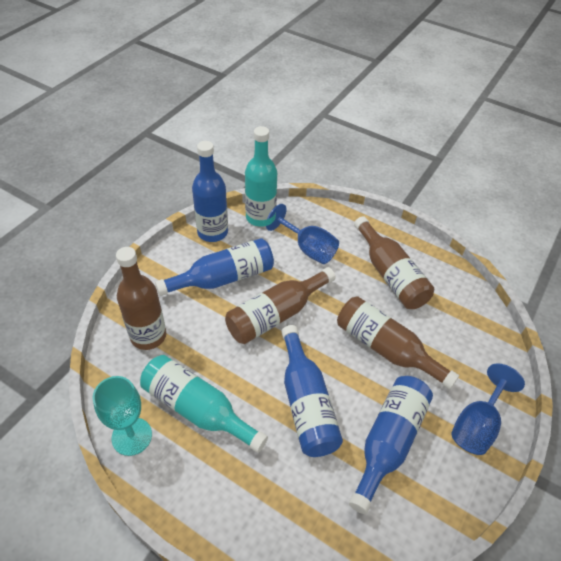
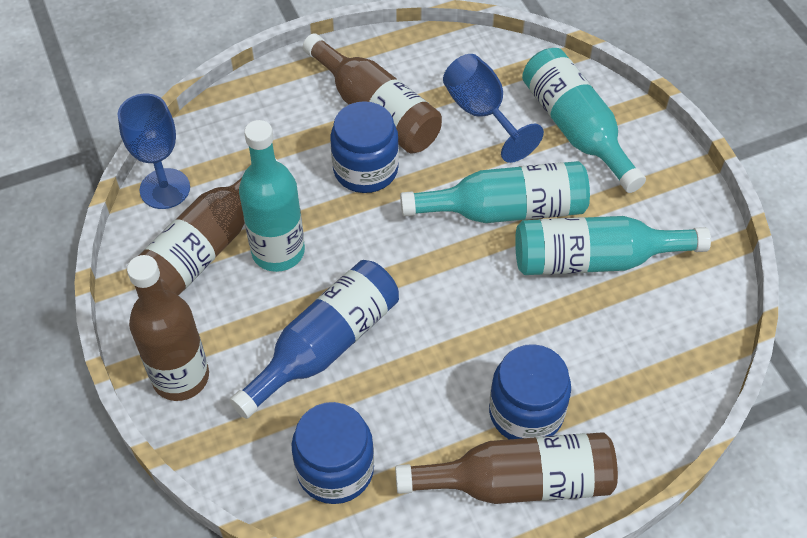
blue bottle: 4 -> 1
blue jar: 0 -> 3
turquoise bottle: 2 -> 4
turquoise goblet: 1 -> 0

